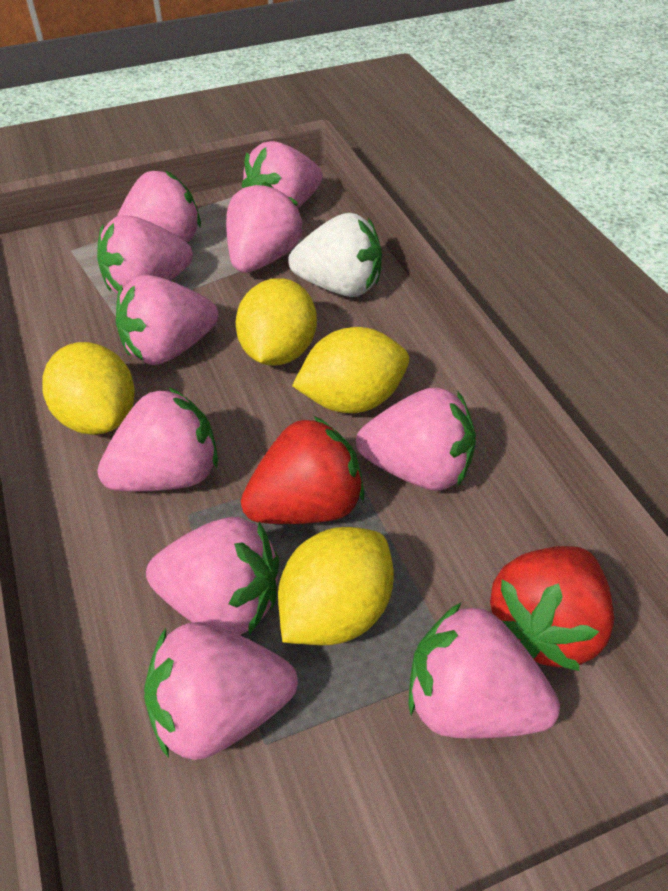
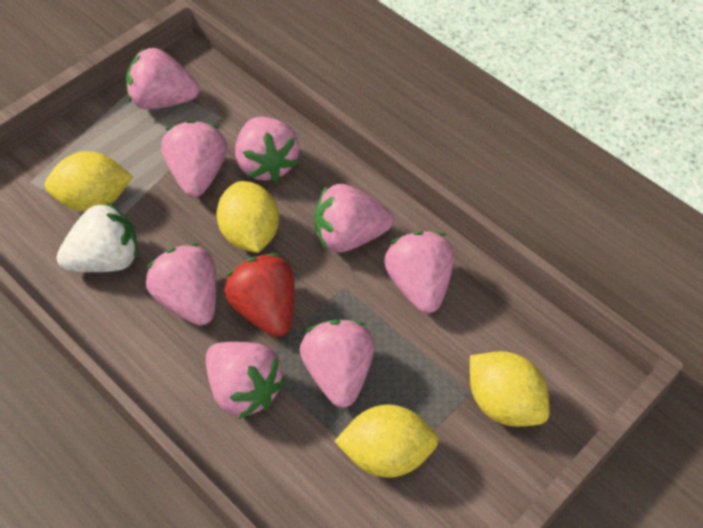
pink strawberry: 10 -> 8
red strawberry: 2 -> 1

